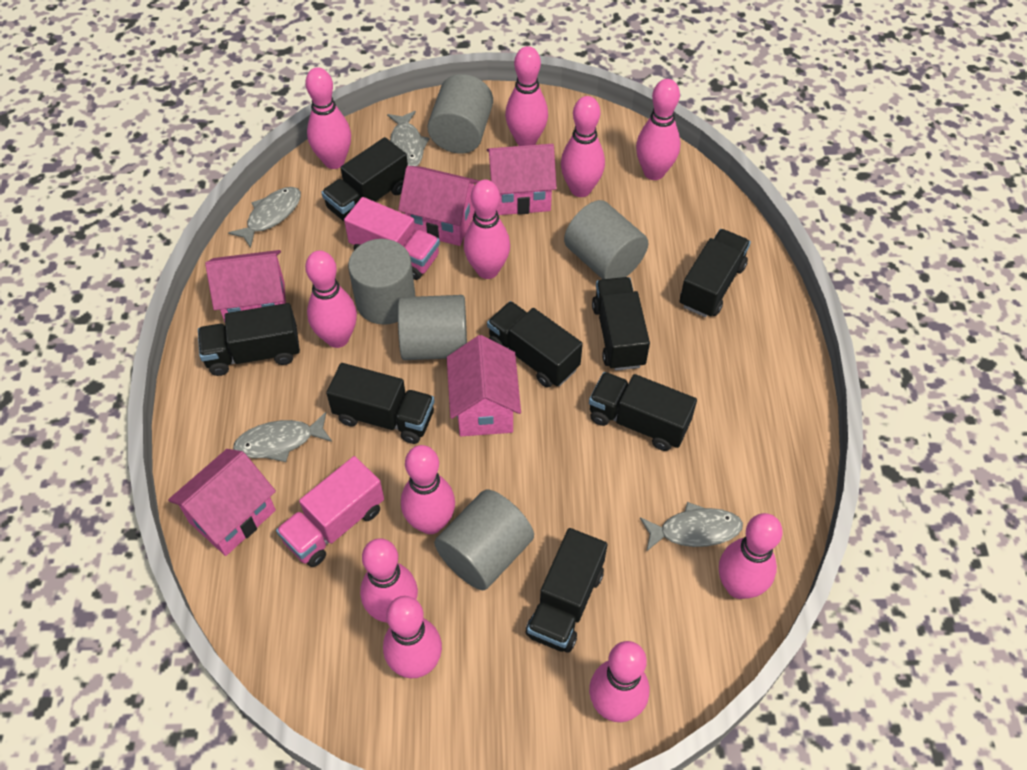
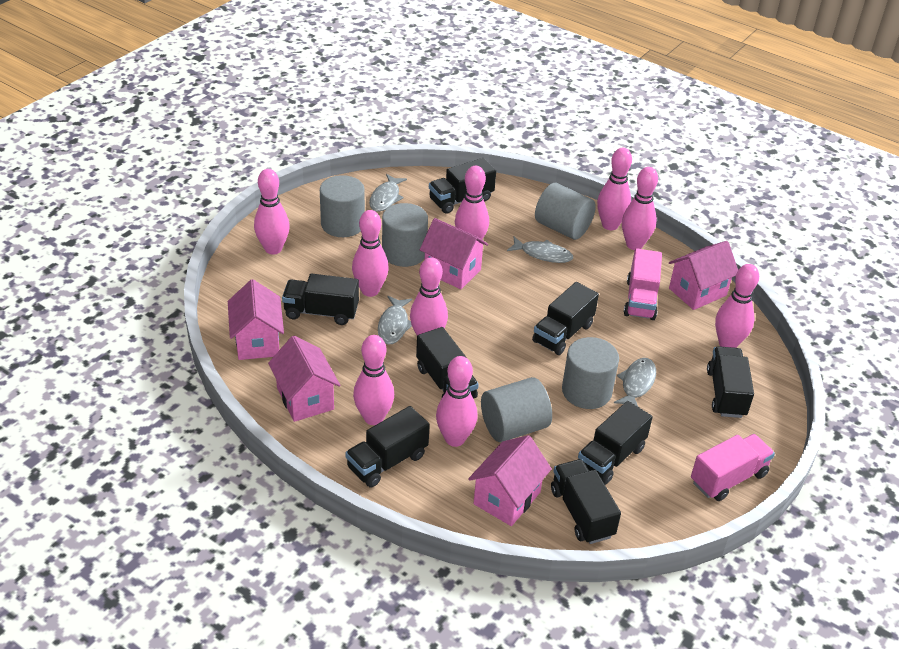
pink bowling pin: 11 -> 9

